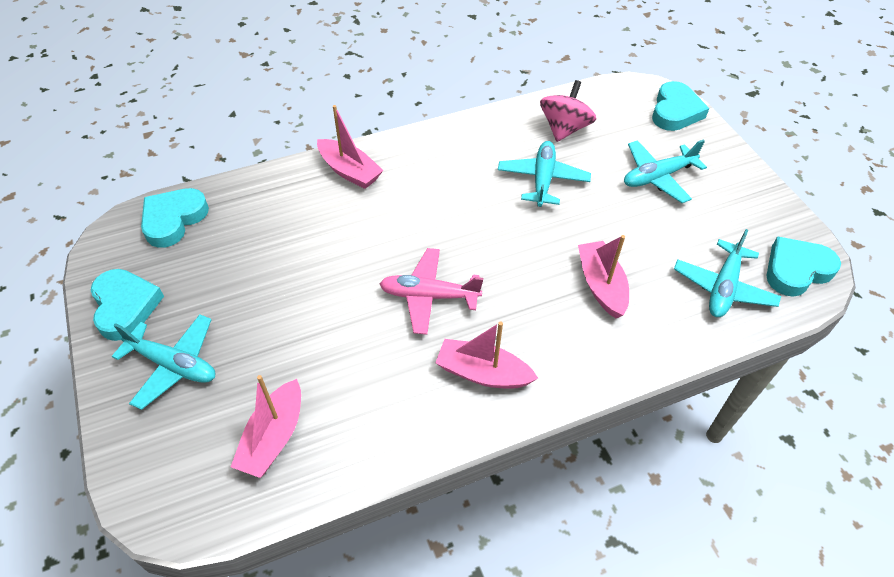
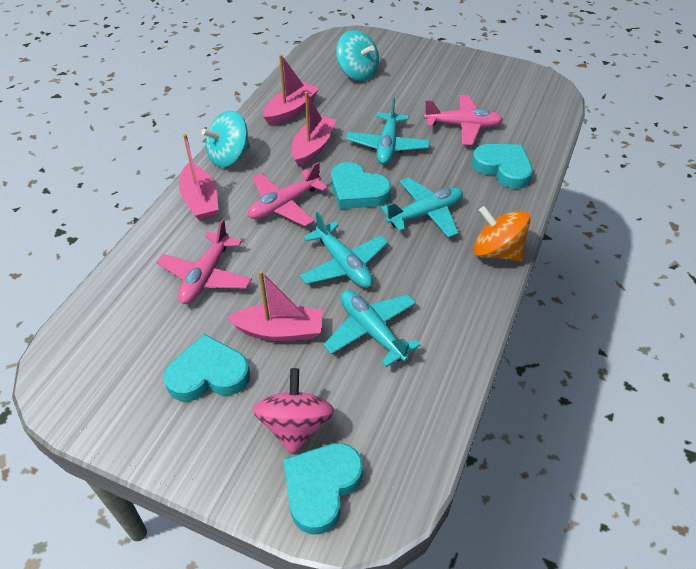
orange spinning top: 0 -> 1
pink plane: 1 -> 3
turquoise spinning top: 0 -> 2

